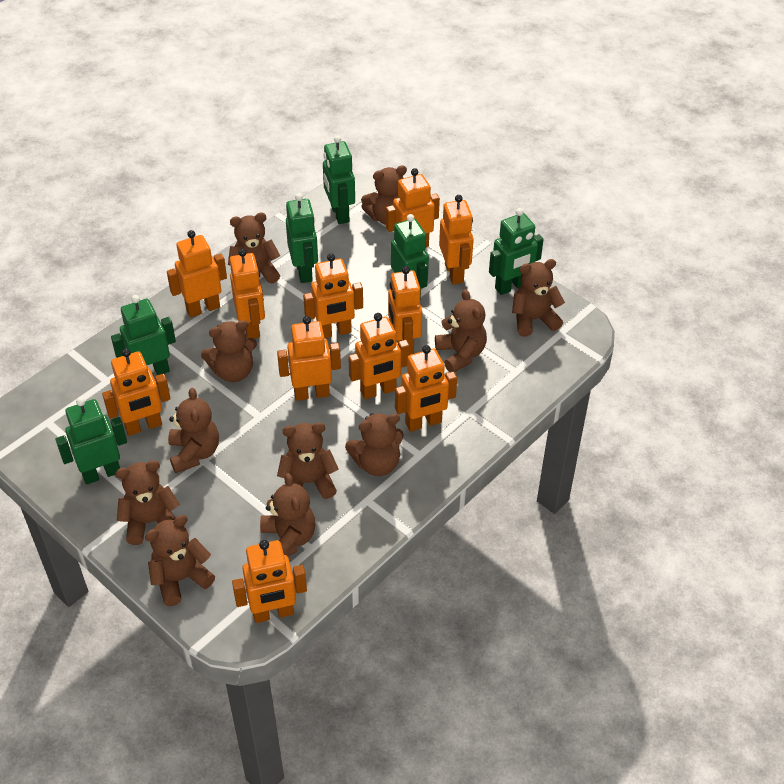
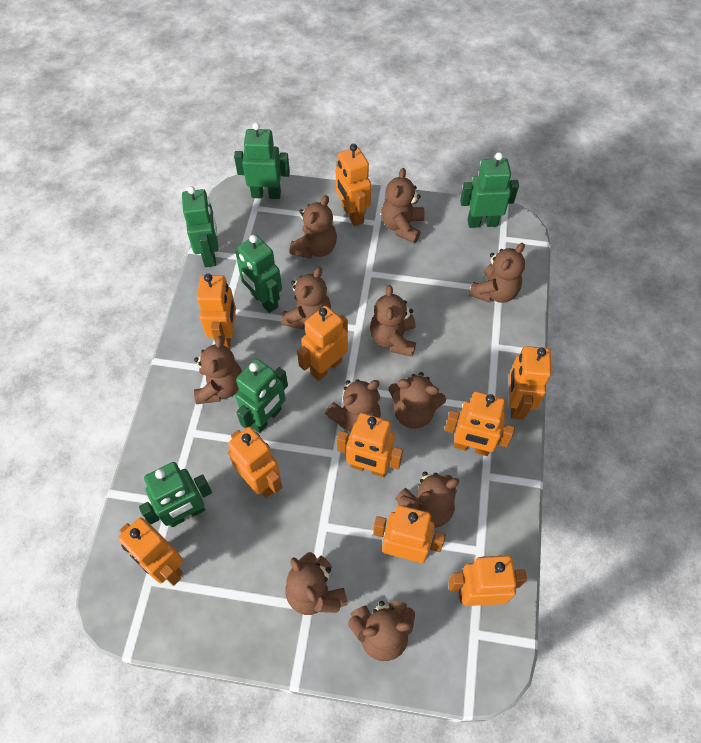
orange robot: 11 -> 10

